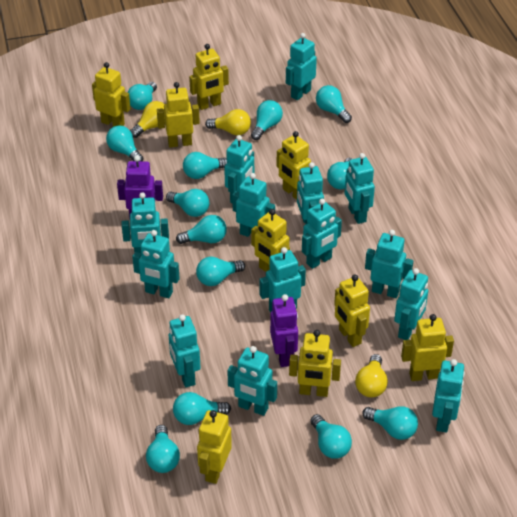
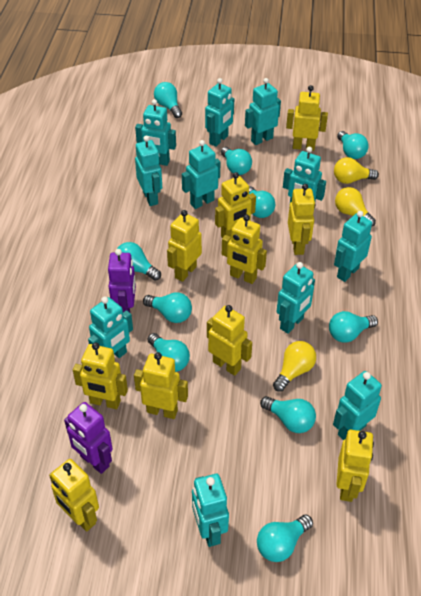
turquoise light bulb: 13 -> 10
turquoise robot: 14 -> 11
yellow robot: 9 -> 10

